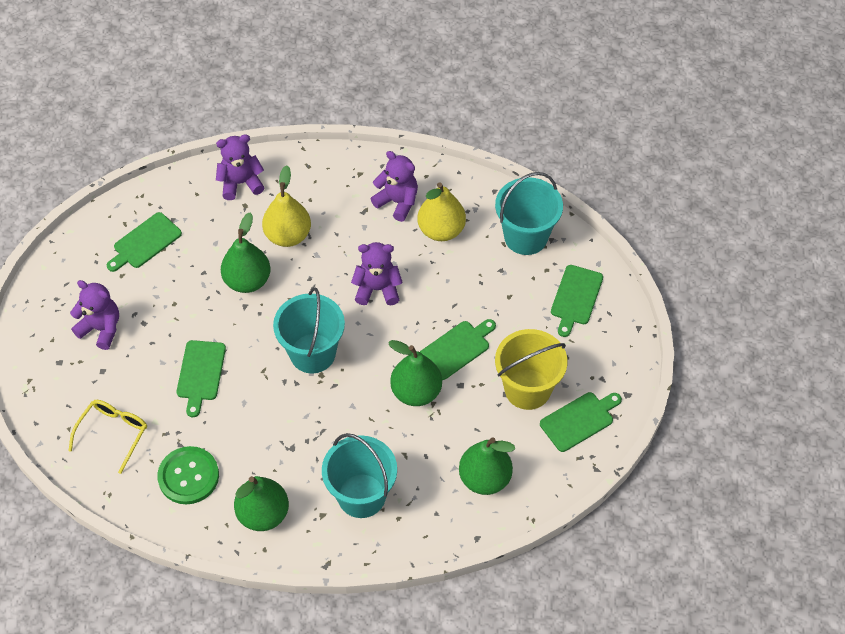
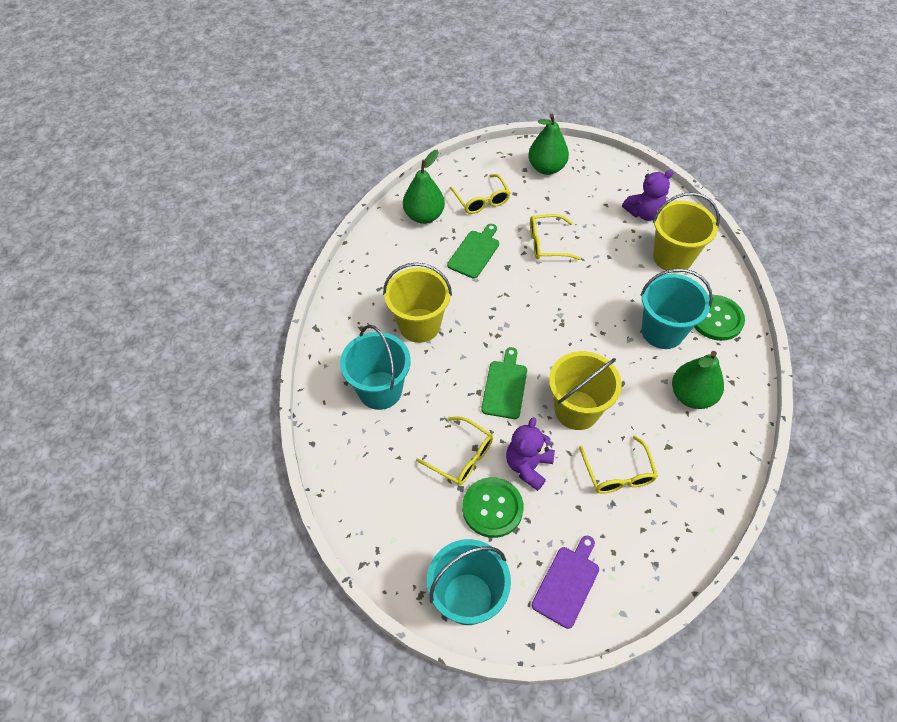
green button: 1 -> 2
green cutting board: 5 -> 2
green pear: 4 -> 3
purple cutting board: 0 -> 1
purple teddy bear: 4 -> 2
yellow bucket: 1 -> 3
yellow glasses: 1 -> 4
yellow pear: 2 -> 0

